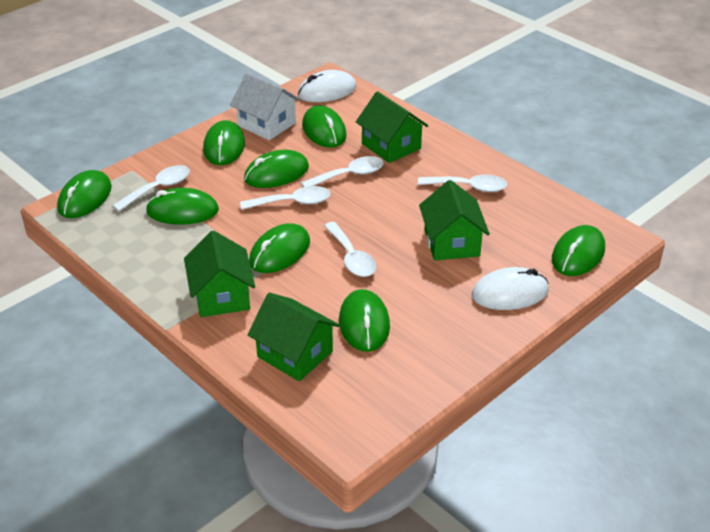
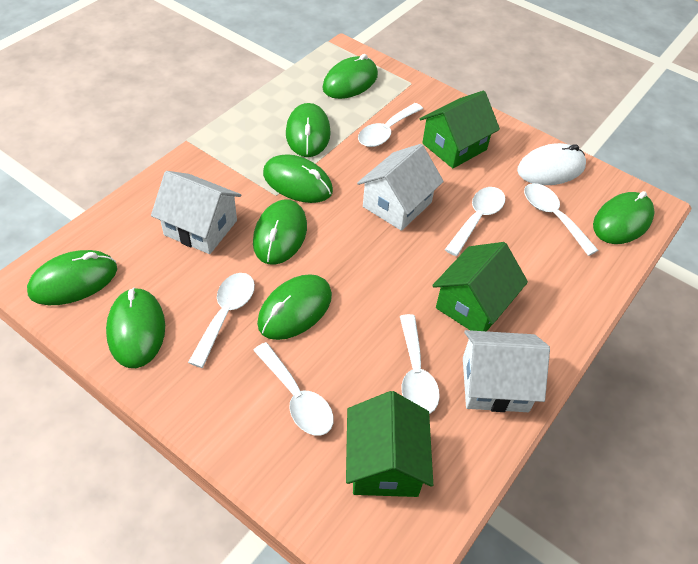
green house: 4 -> 3
white house: 1 -> 3
white mouse: 2 -> 1
white spoon: 5 -> 6

